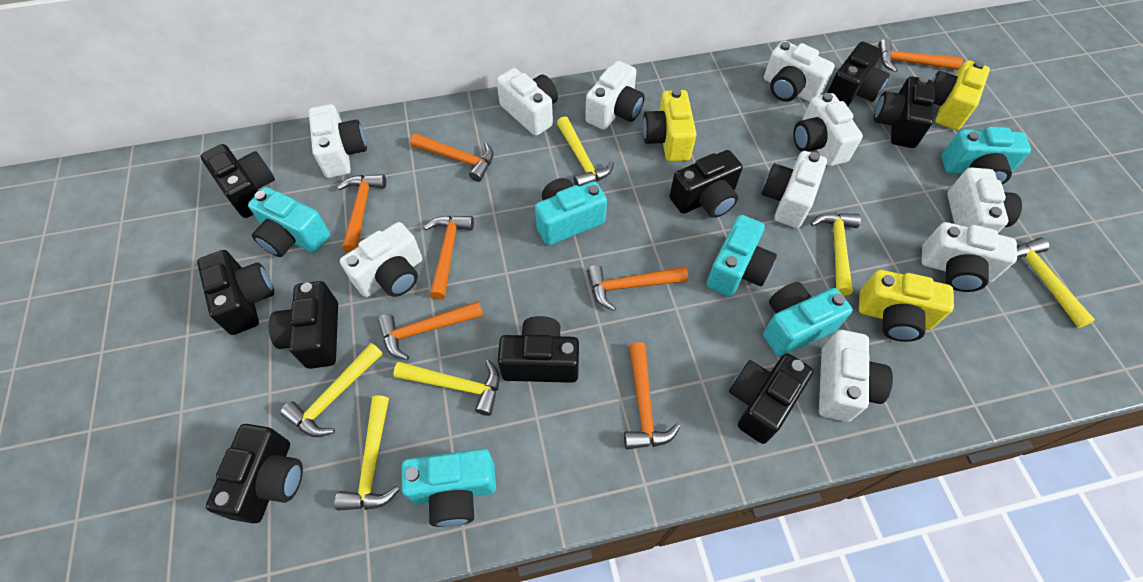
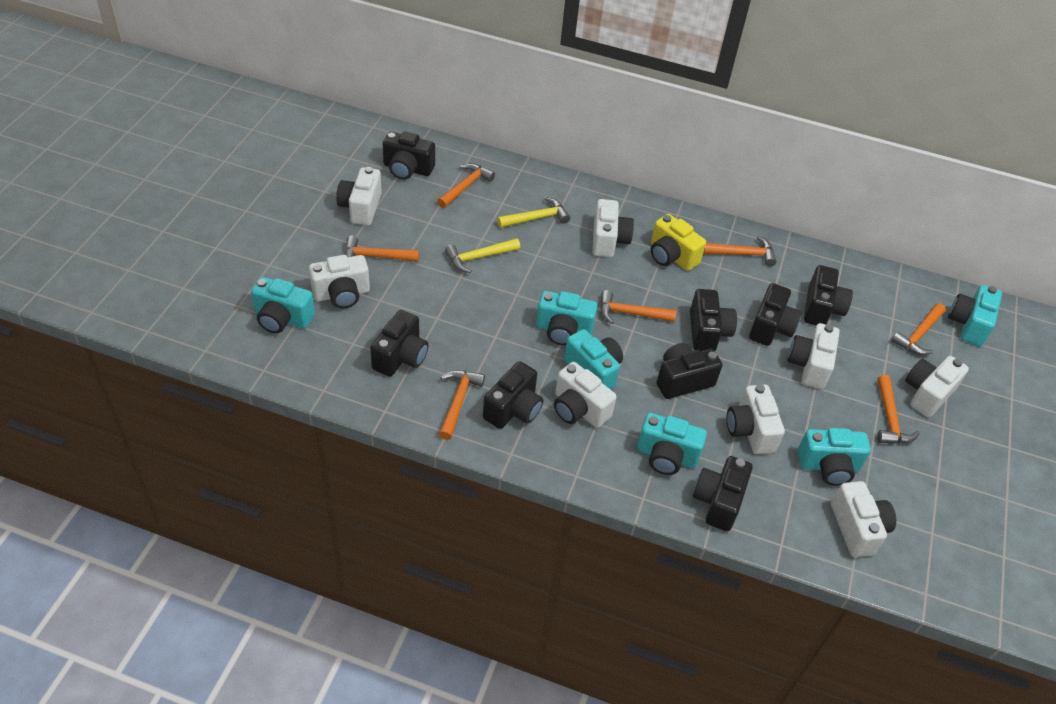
black camera: 9 -> 8
white camera: 10 -> 8
yellow camera: 3 -> 1
yellow hammer: 6 -> 2

